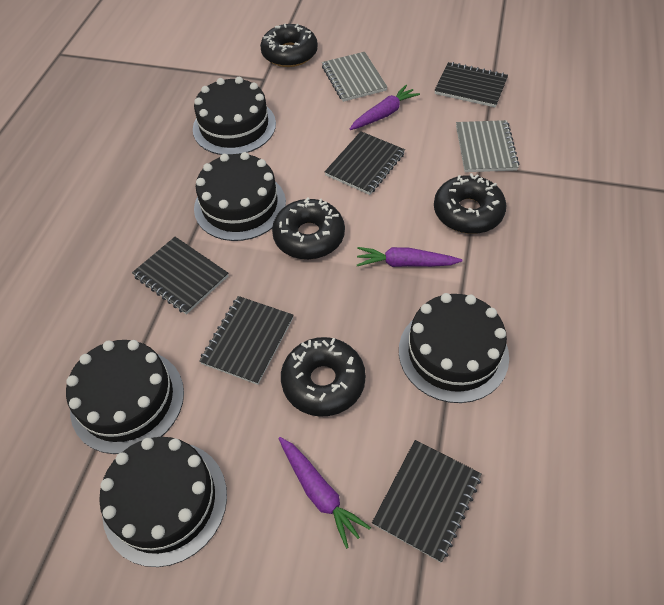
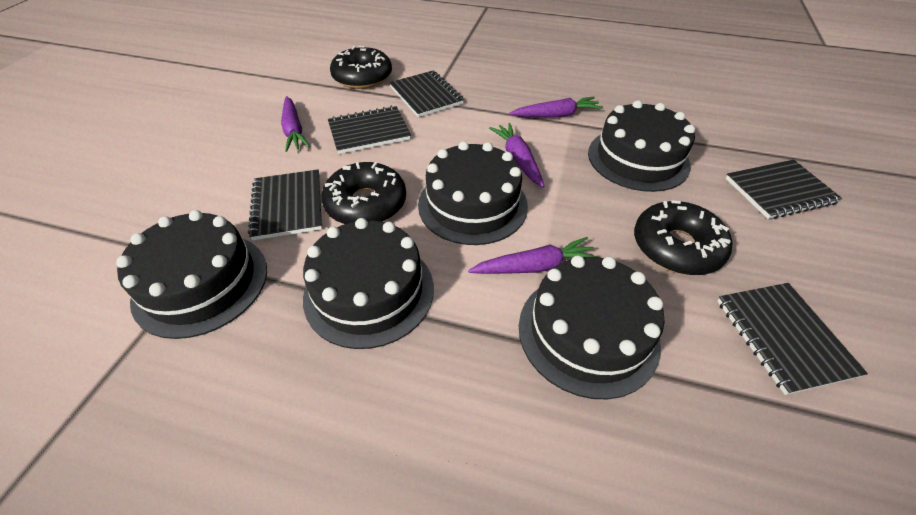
black donut: 4 -> 3
grey notebook: 2 -> 0
purple carrot: 3 -> 4

